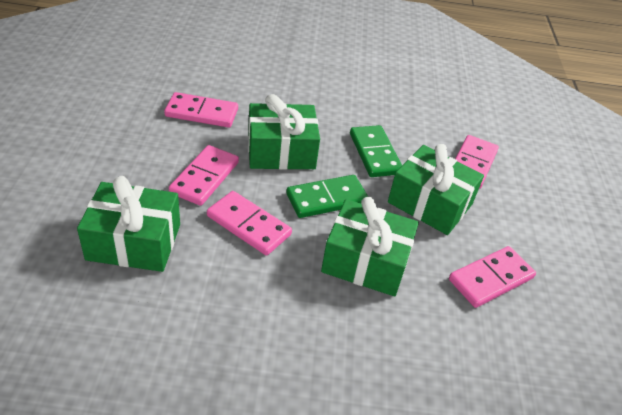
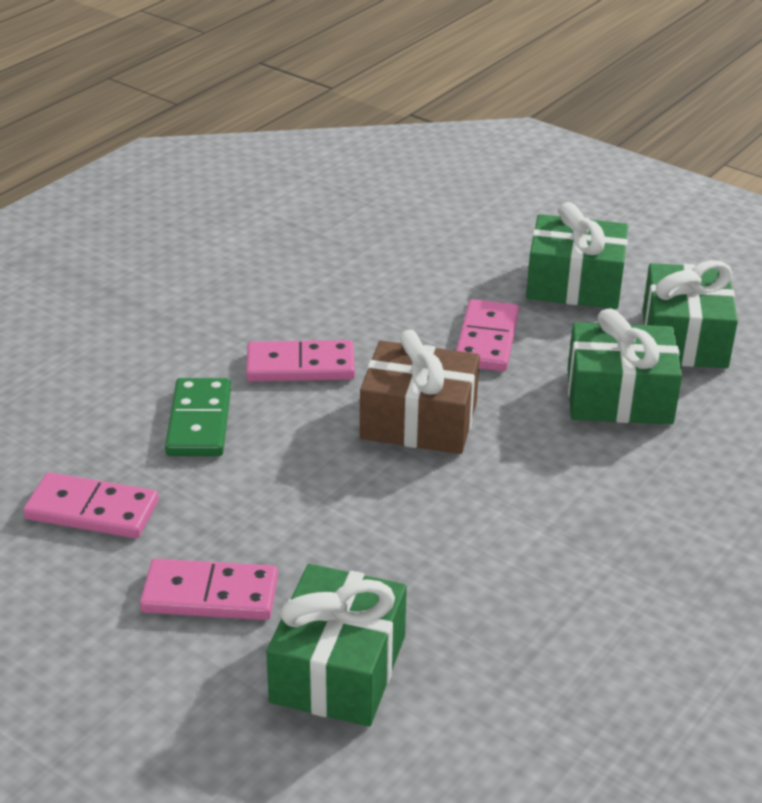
brown gift: 0 -> 1
green domino: 2 -> 1
pink domino: 5 -> 4

